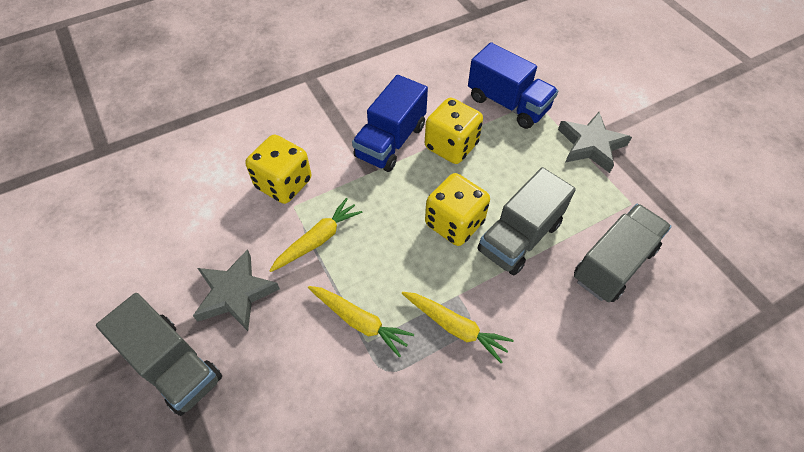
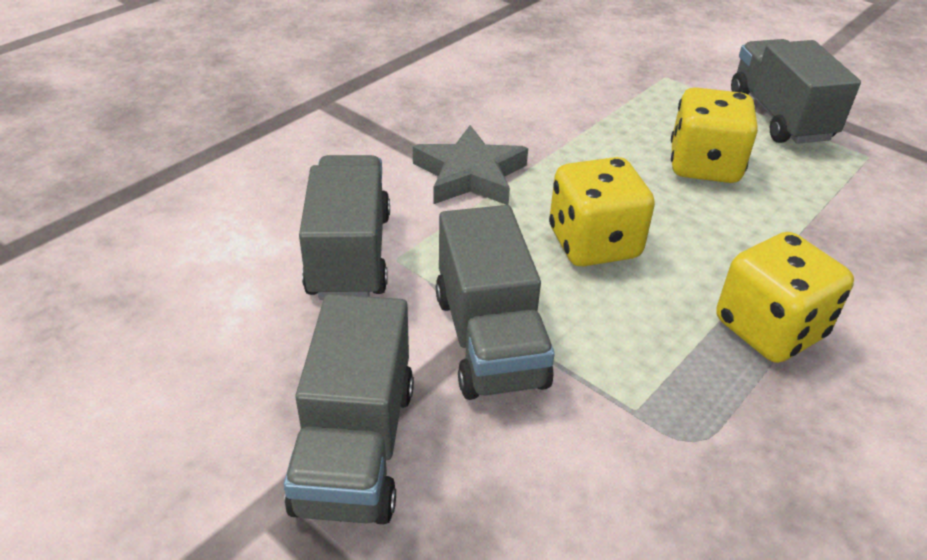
blue truck: 2 -> 0
grey star: 2 -> 1
grey truck: 3 -> 4
yellow carrot: 3 -> 0

